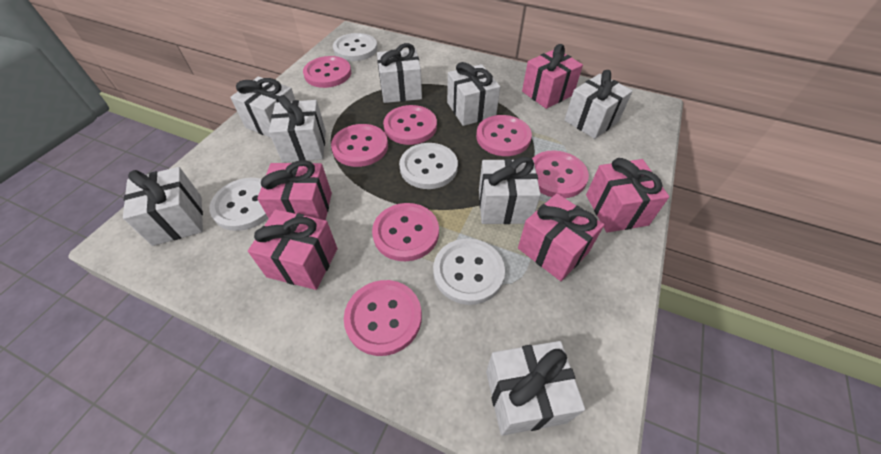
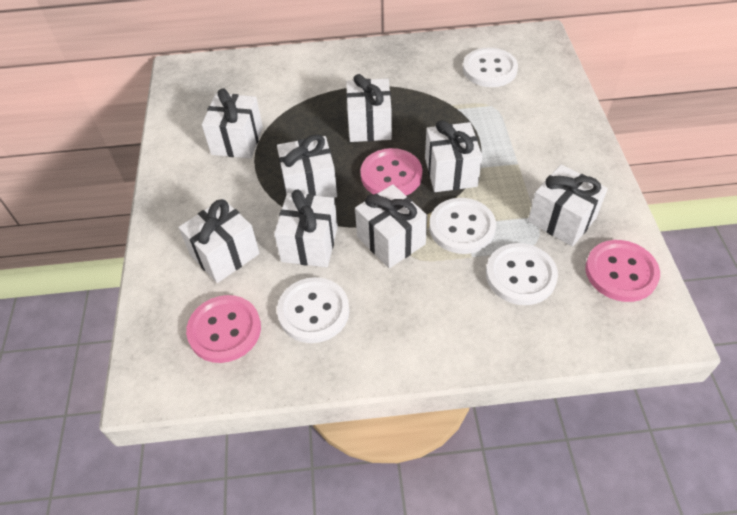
pink button: 7 -> 3
pink gift: 5 -> 0

